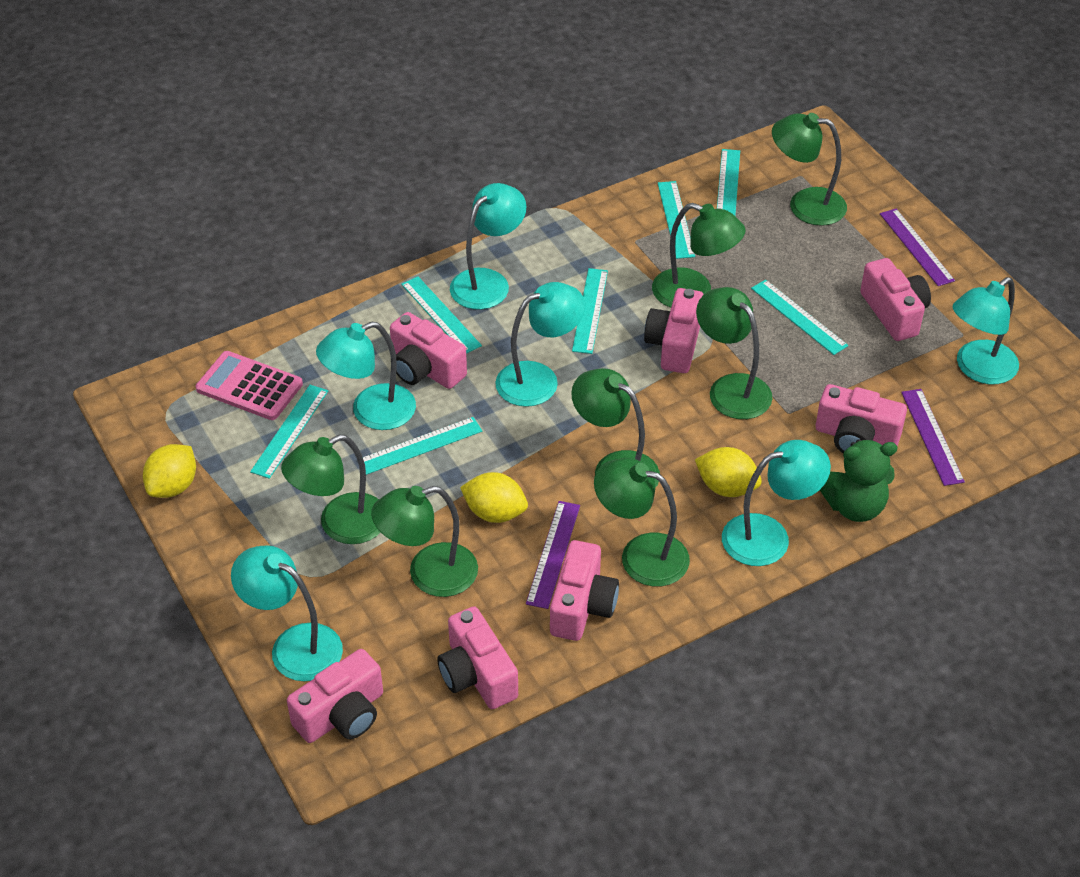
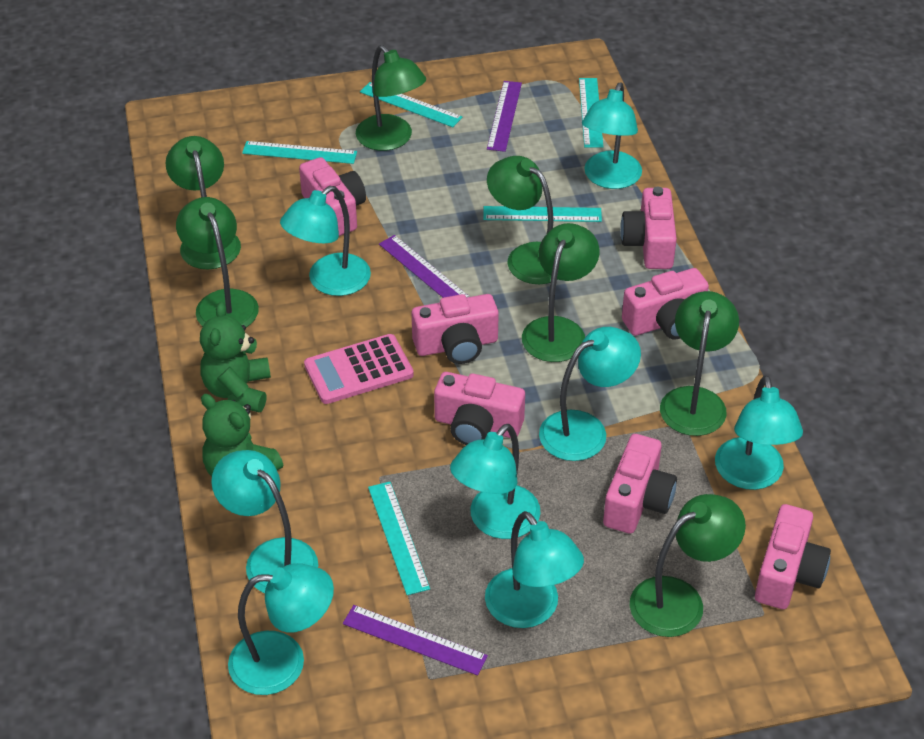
green teddy bear: 1 -> 2
turquoise lamp: 6 -> 8
turquoise ruler: 7 -> 5
yellow lemon: 3 -> 0

